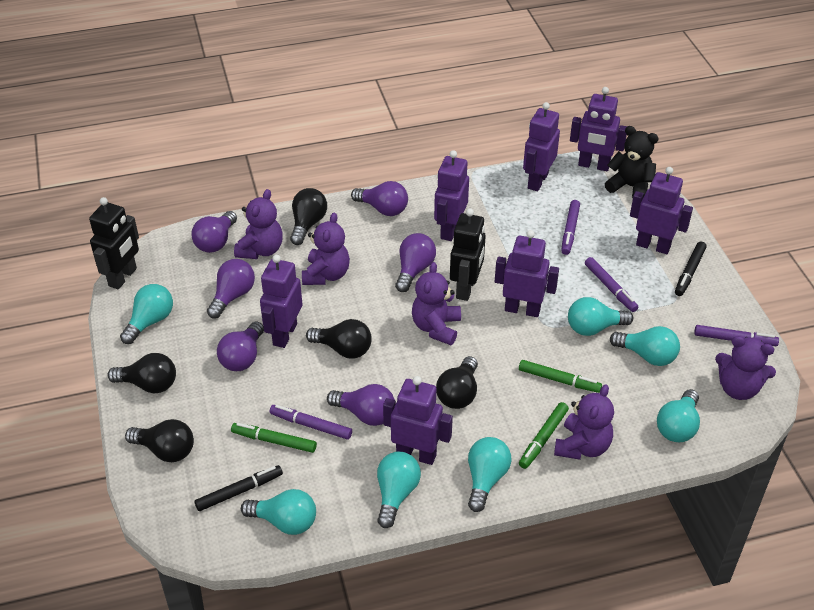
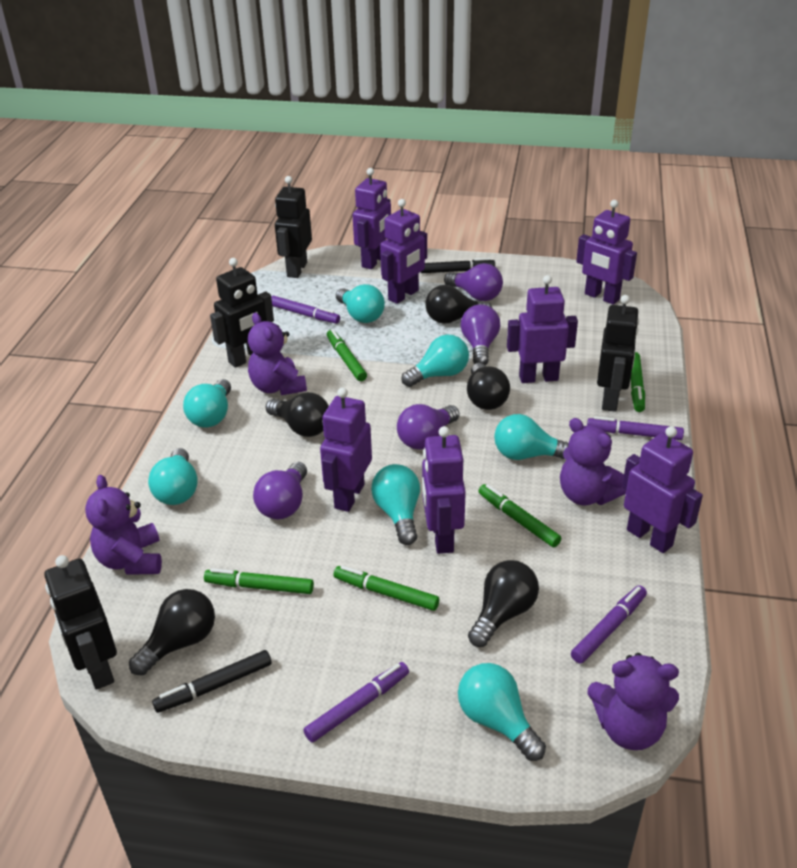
black robot: 2 -> 4
black teddy bear: 1 -> 0
green marker: 3 -> 5
purple light bulb: 6 -> 4
purple teddy bear: 5 -> 4

